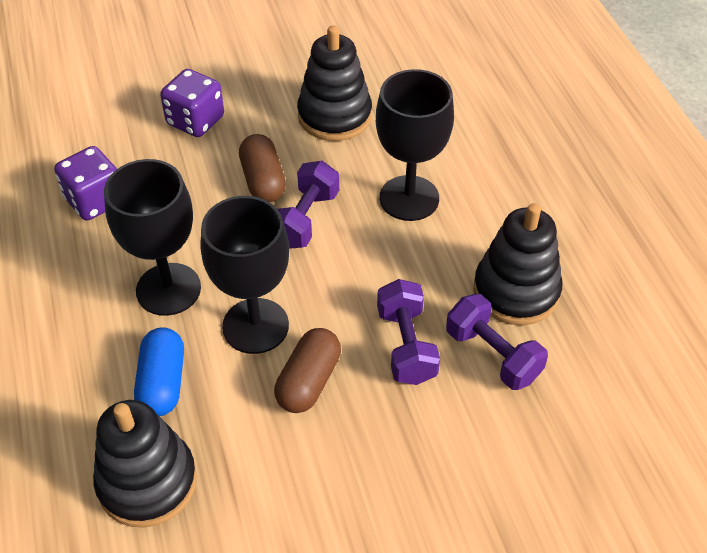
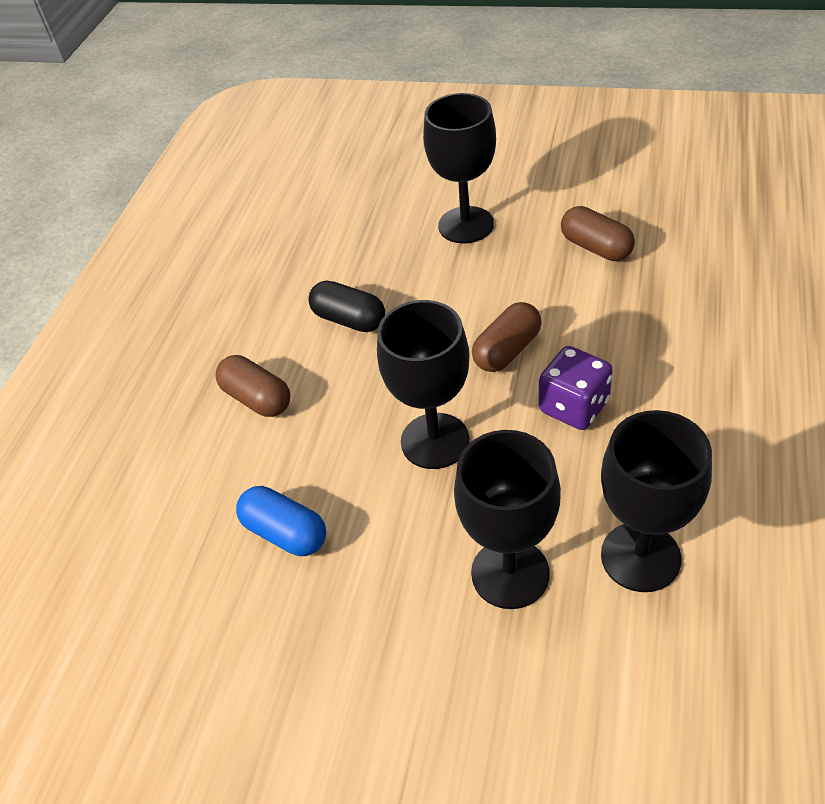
black capsule: 0 -> 1
black goblet: 3 -> 4
black stacking toy: 3 -> 0
brown capsule: 2 -> 3
purple dice: 2 -> 1
purple dumbbell: 3 -> 0

